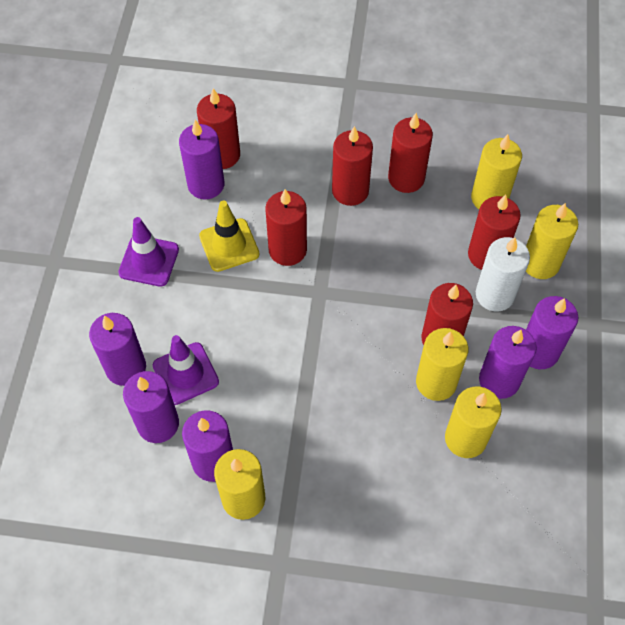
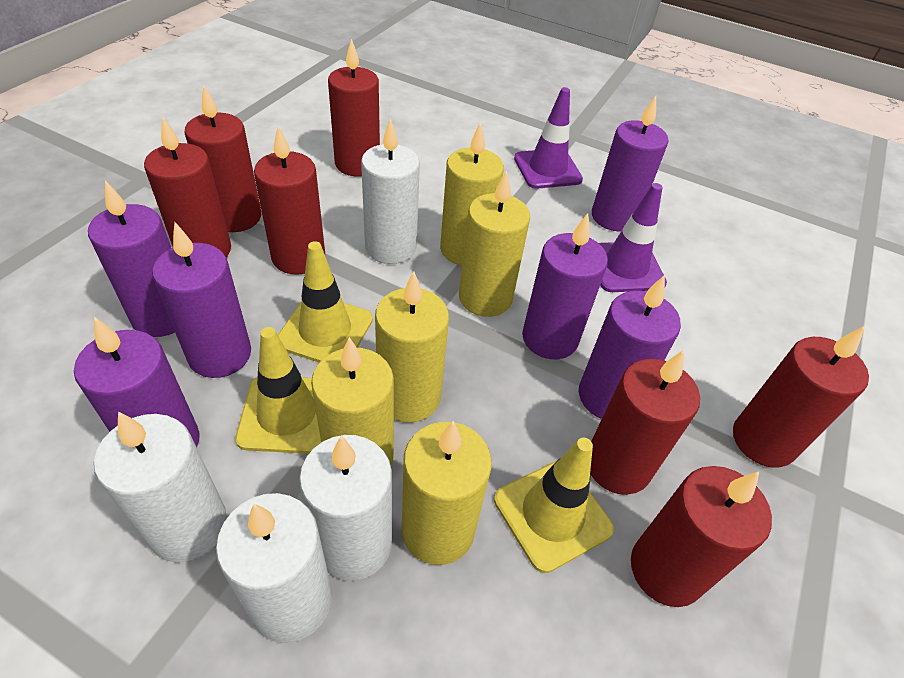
red candle: 6 -> 7
white candle: 1 -> 4
yellow traffic cone: 1 -> 3

